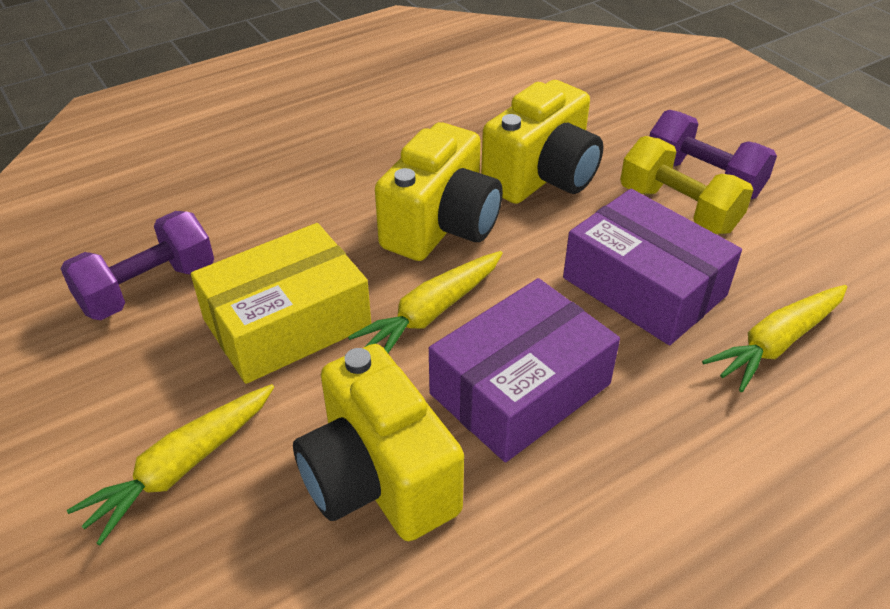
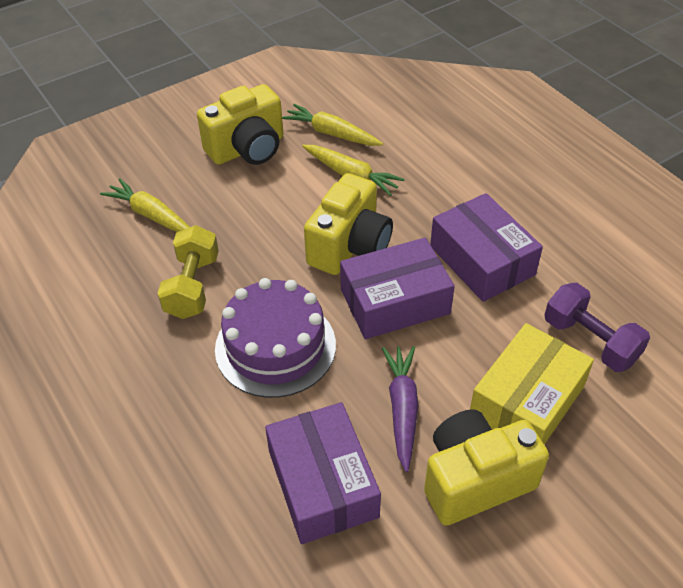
purple box: 2 -> 3
purple cake: 0 -> 1
purple carrot: 0 -> 1
purple dumbbell: 2 -> 1

